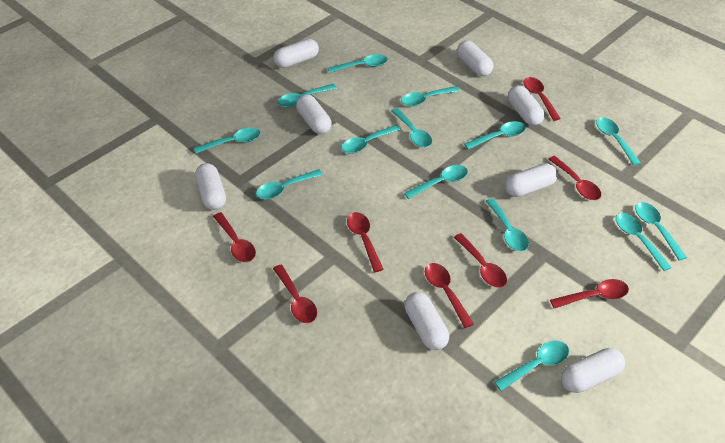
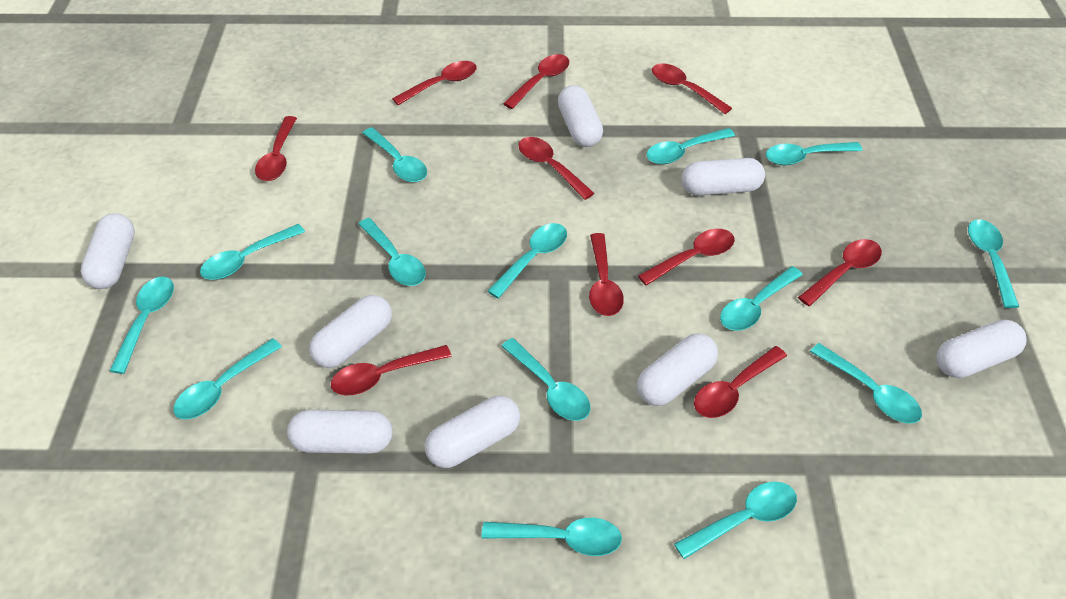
red spoon: 8 -> 10

